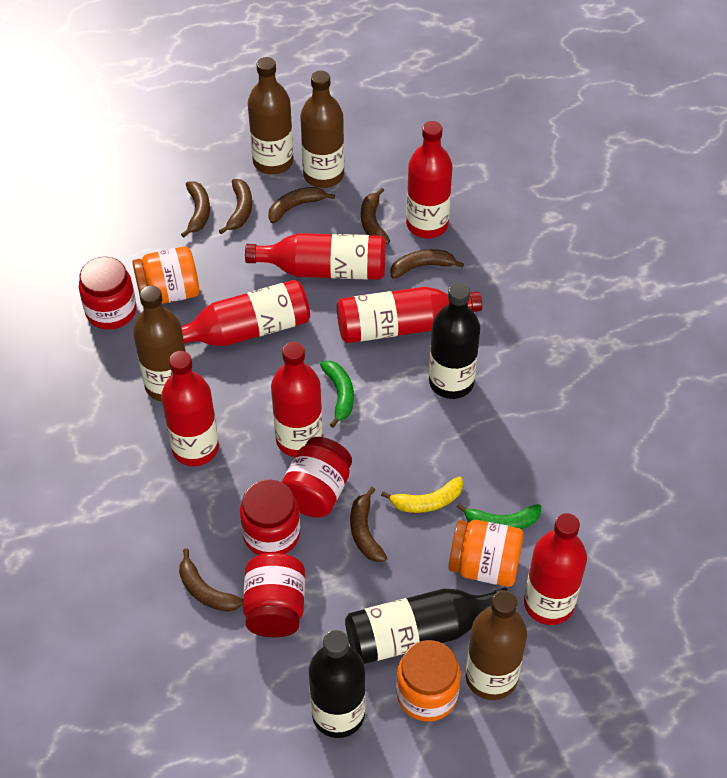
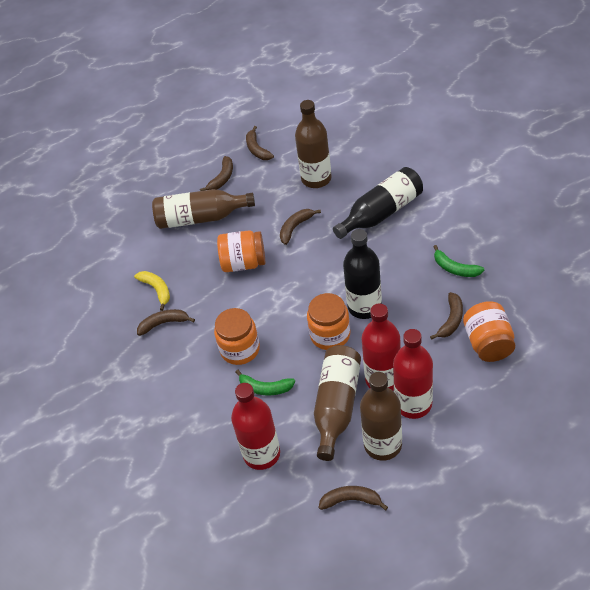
black bottle: 3 -> 2
brown banana: 7 -> 6
orange jar: 3 -> 4
red bottle: 7 -> 3
red jar: 4 -> 0

